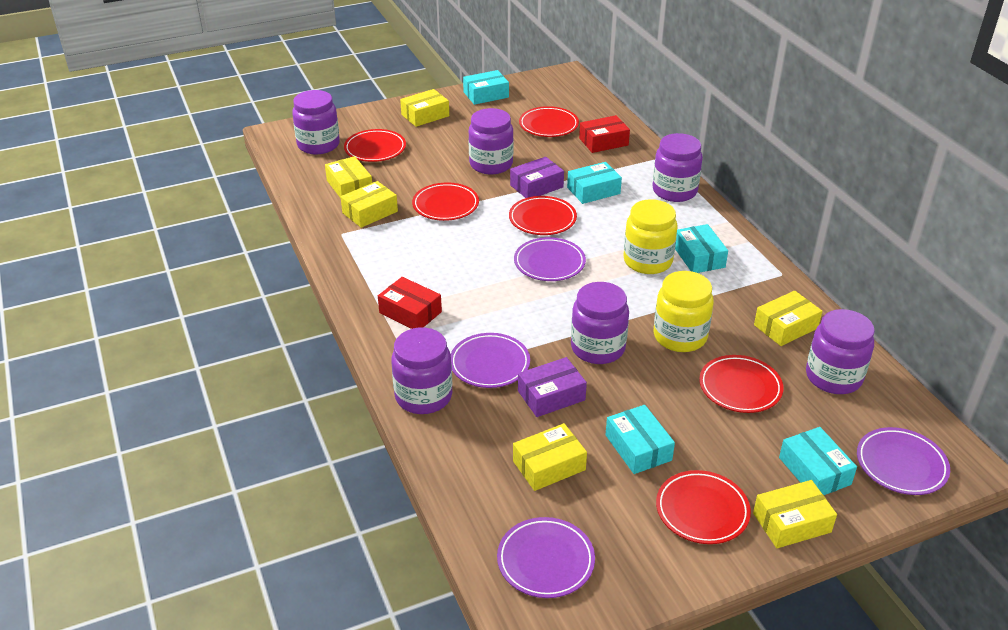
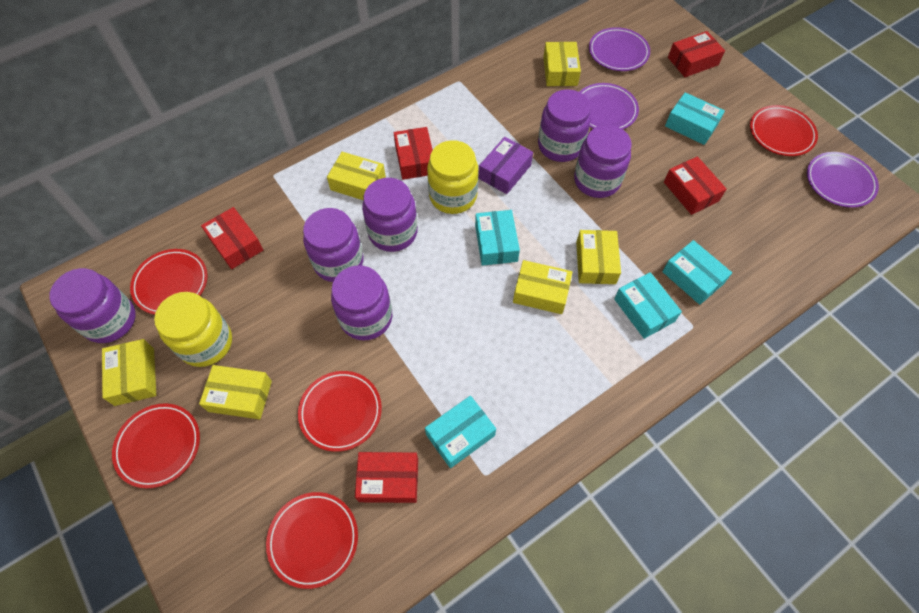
purple box: 2 -> 1
purple plate: 4 -> 3
red box: 2 -> 5
red plate: 6 -> 5

